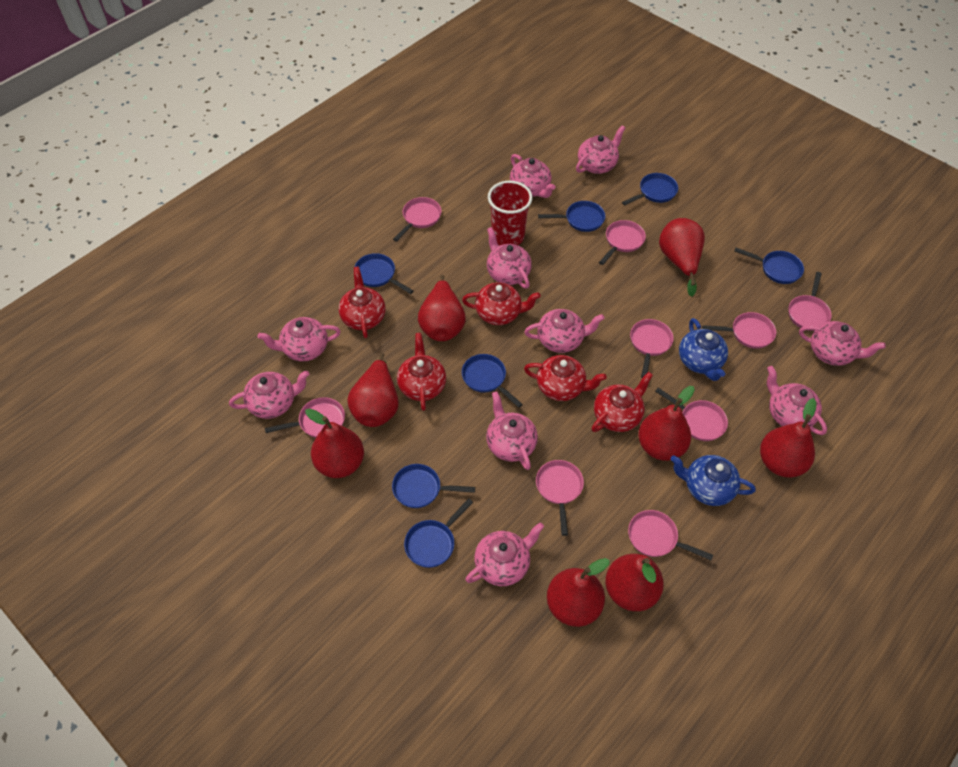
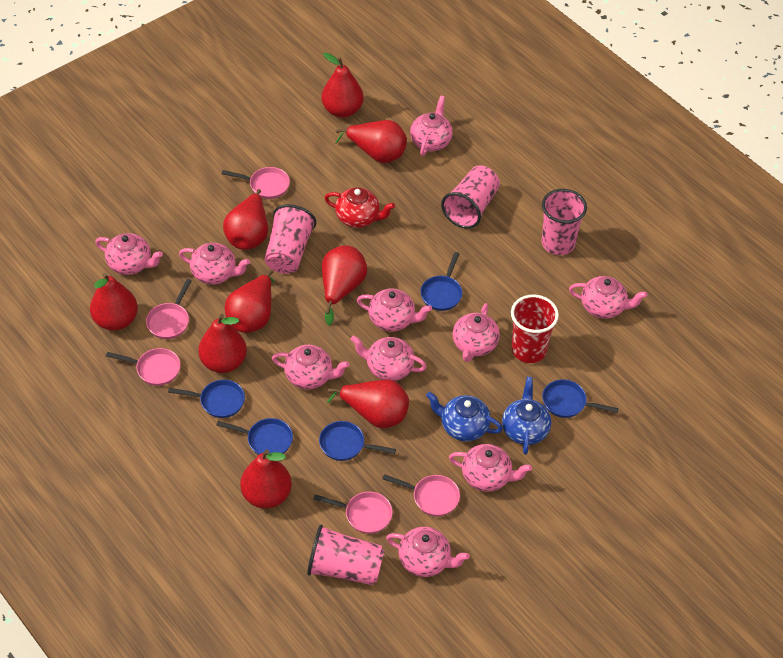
blue pan: 7 -> 5
pink cup: 0 -> 4
pink pan: 9 -> 5
red pear: 8 -> 9
red teapot: 5 -> 1

